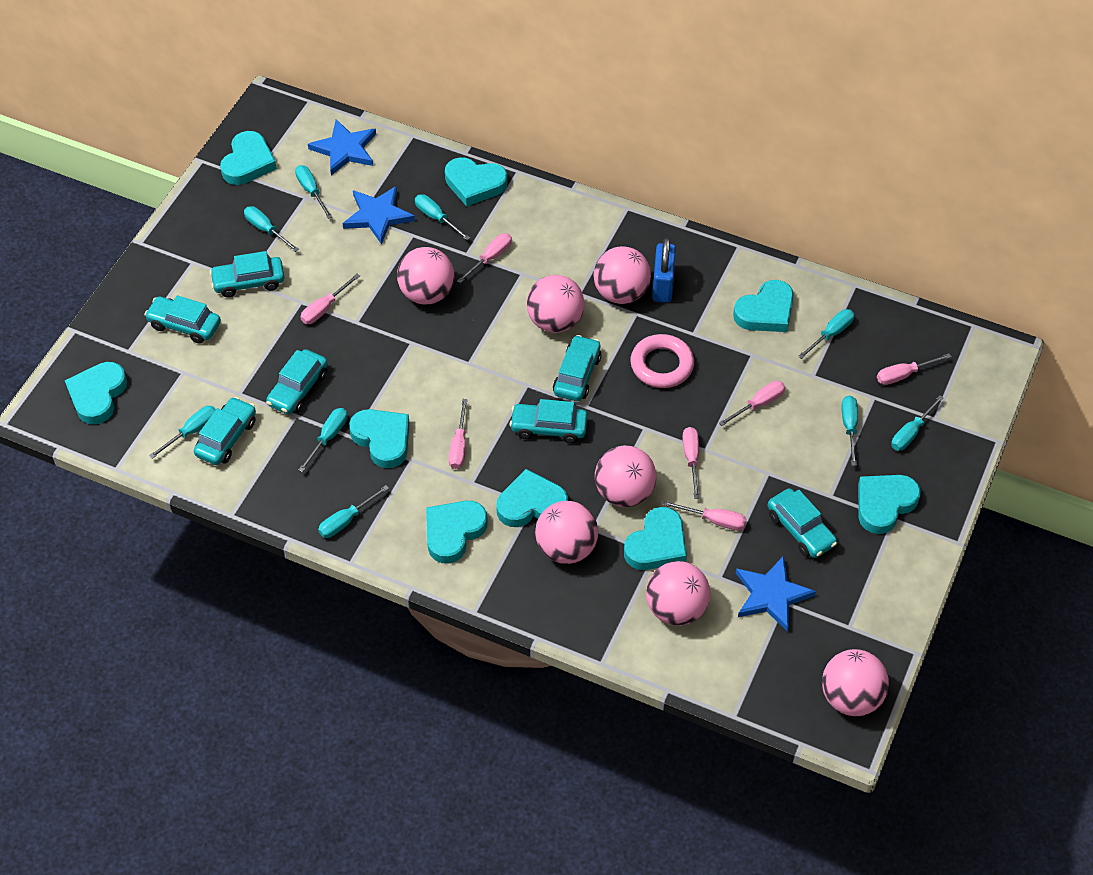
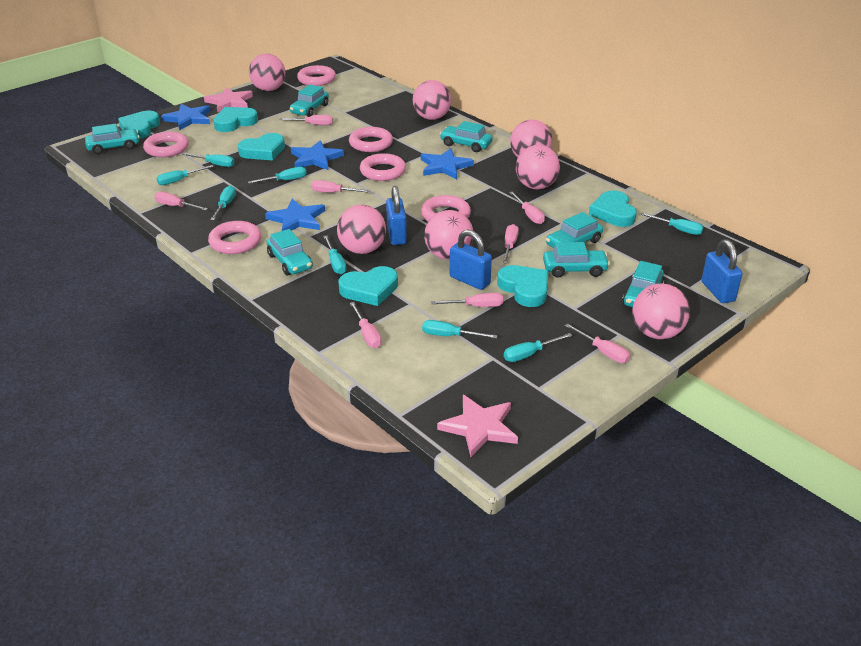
blue padlock: 1 -> 3
blue star: 3 -> 4
pink ring: 1 -> 6
pink screwdriver: 7 -> 8
pink star: 0 -> 2
turquoise heart: 9 -> 6
turquoise screwdriver: 9 -> 8

